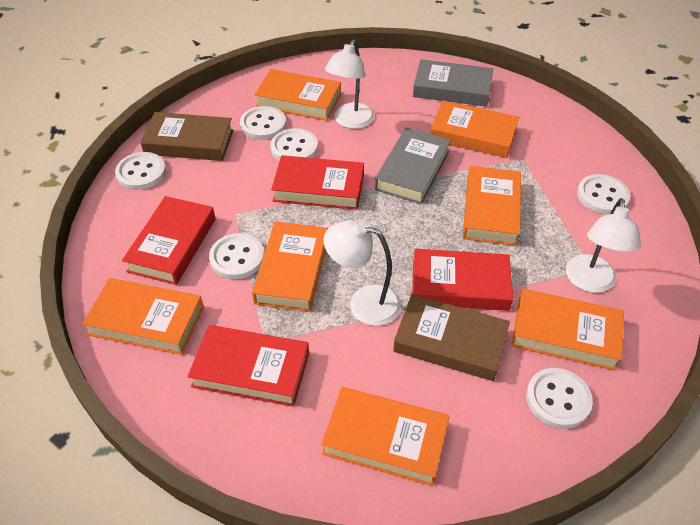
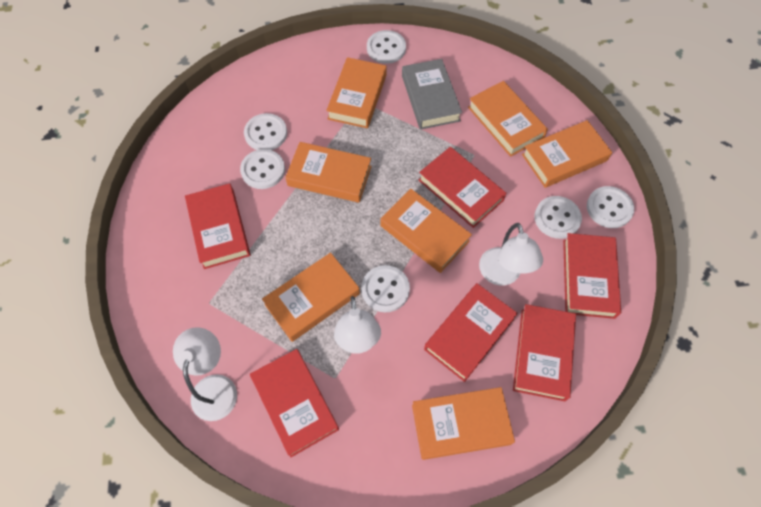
brown book: 2 -> 0
grey book: 2 -> 1
red book: 4 -> 6

